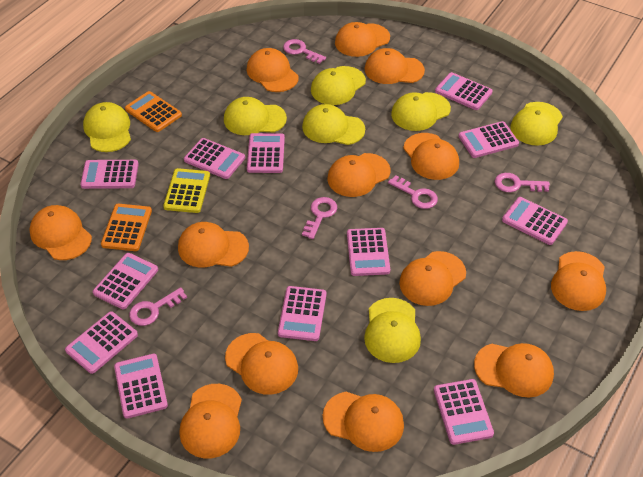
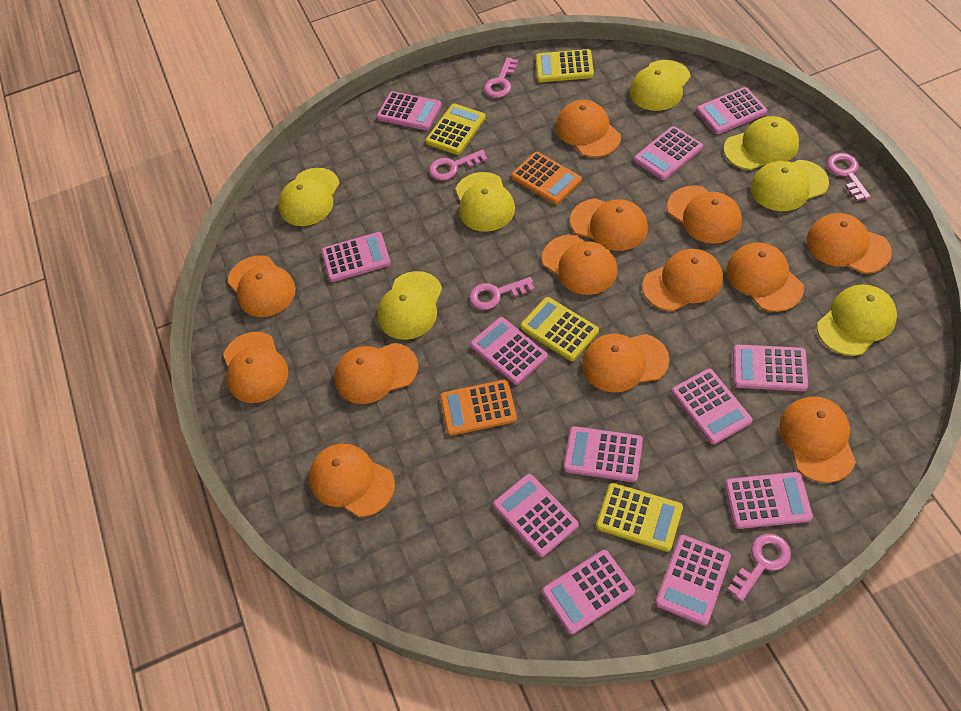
yellow calculator: 1 -> 4

